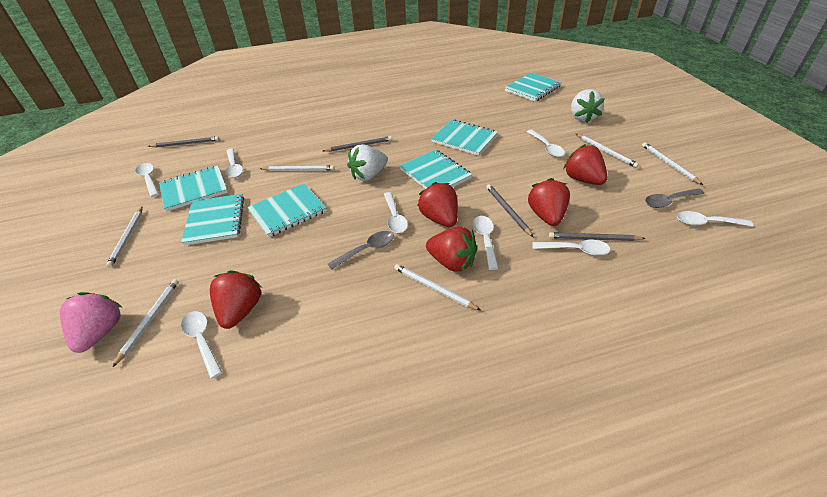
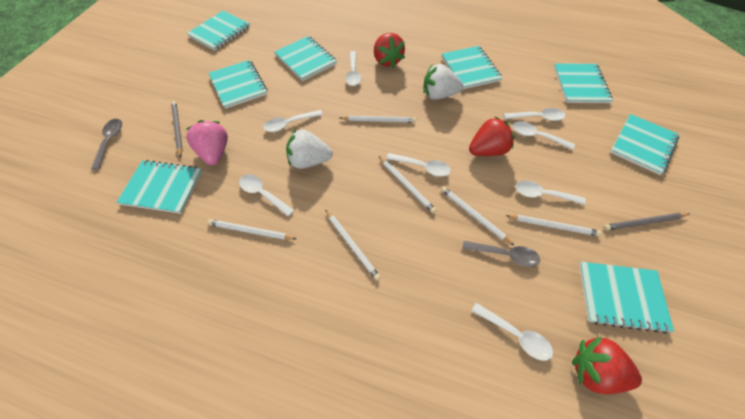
grey pencil: 4 -> 2
red strawberry: 5 -> 3
turquoise notebook: 6 -> 8

